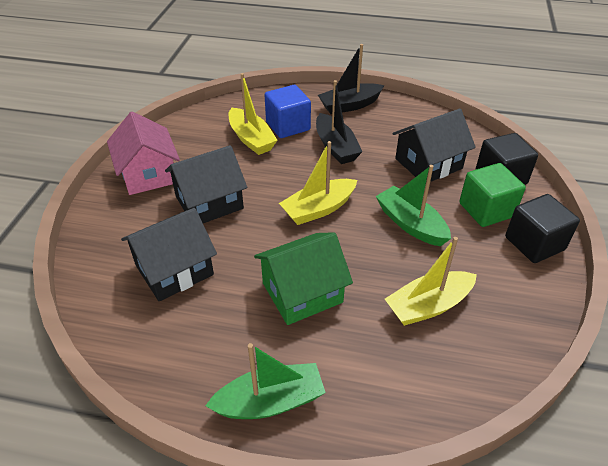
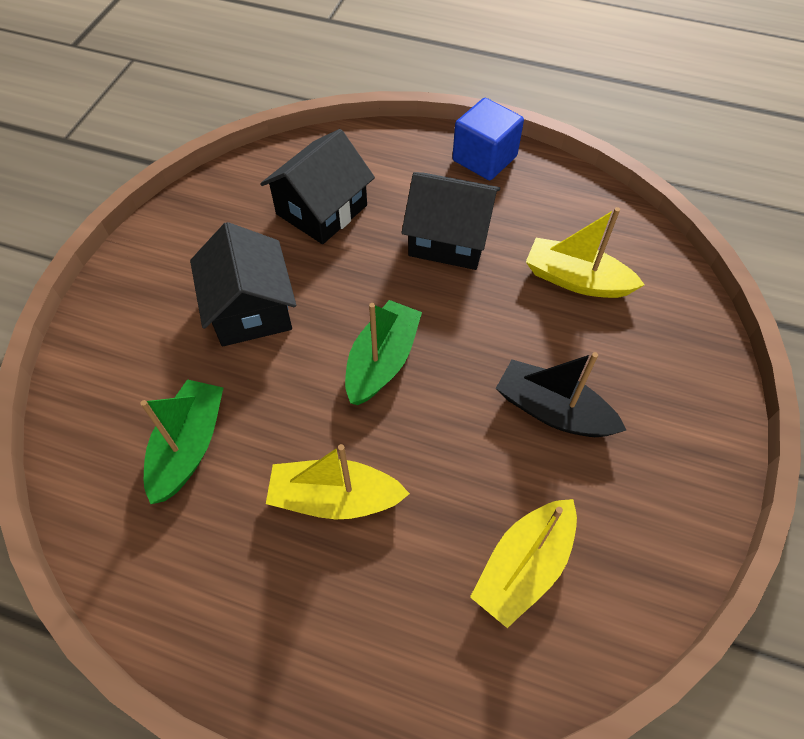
black boat: 2 -> 1
black cube: 2 -> 0
green cube: 1 -> 0
green house: 1 -> 0
pink house: 1 -> 0

